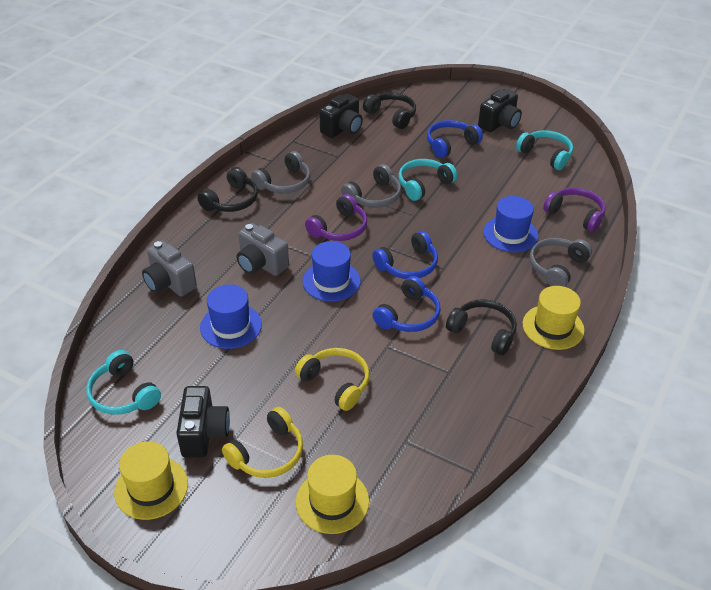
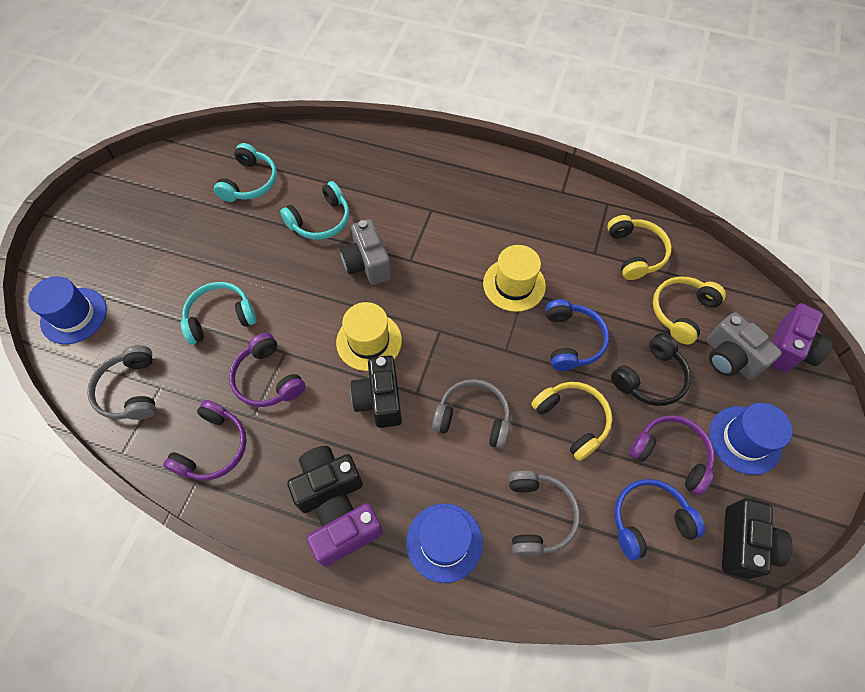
black headphones: 3 -> 1
blue headphones: 3 -> 2
purple camera: 0 -> 2
purple headphones: 2 -> 3
yellow hat: 3 -> 2
yellow headphones: 2 -> 3

